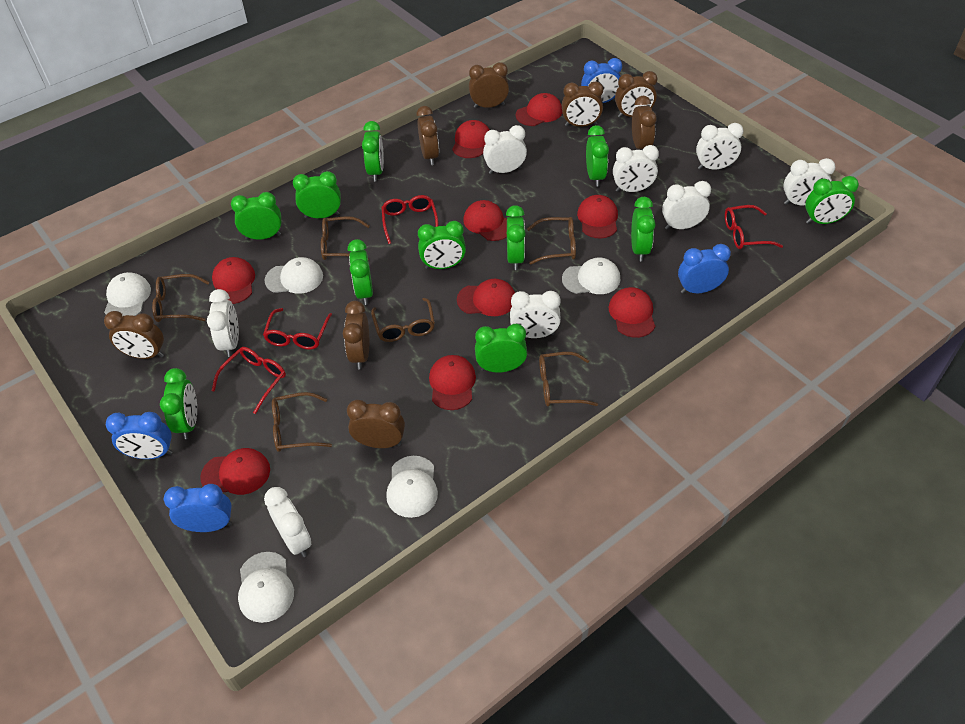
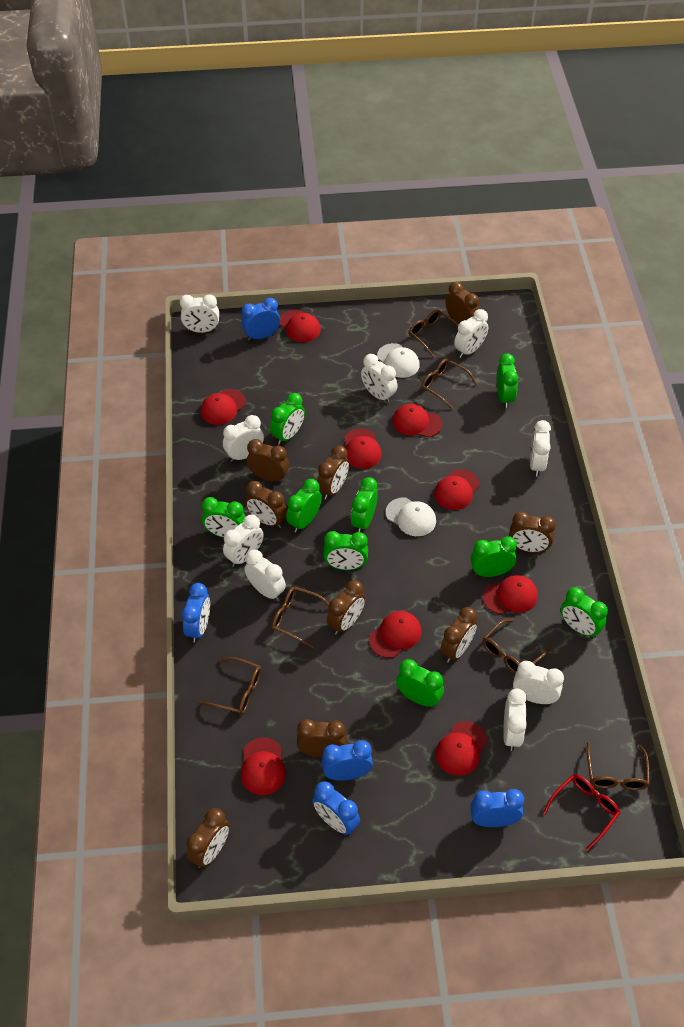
blue clock: 4 -> 5
brown clock: 8 -> 9
green clock: 11 -> 9
red glasses: 4 -> 1
white cap: 5 -> 2
white clock: 8 -> 9

